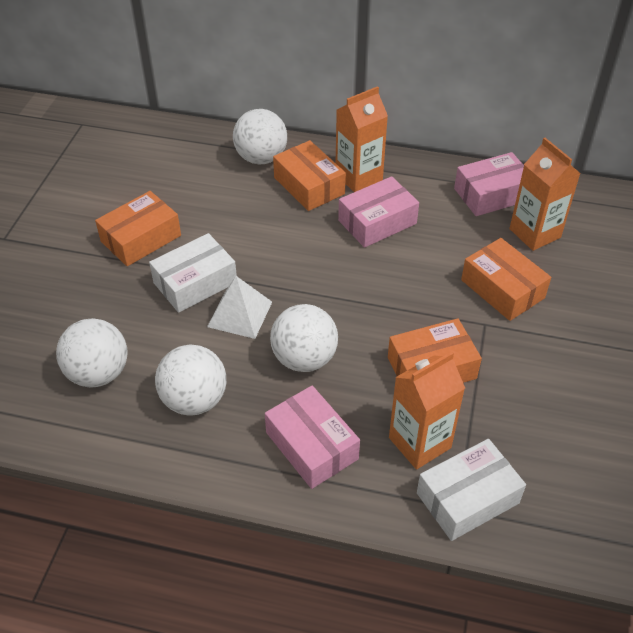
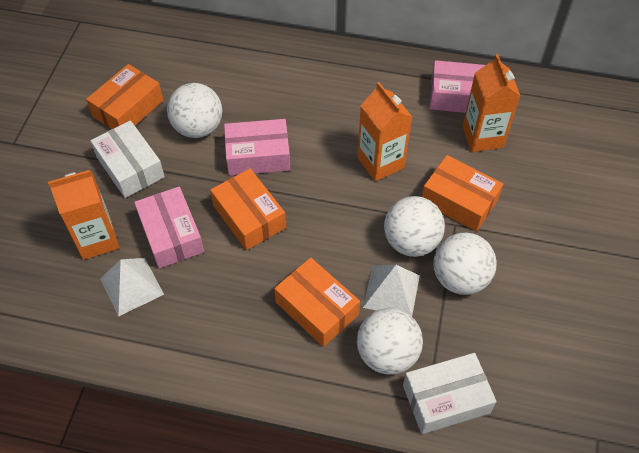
white pyramid: 1 -> 2

